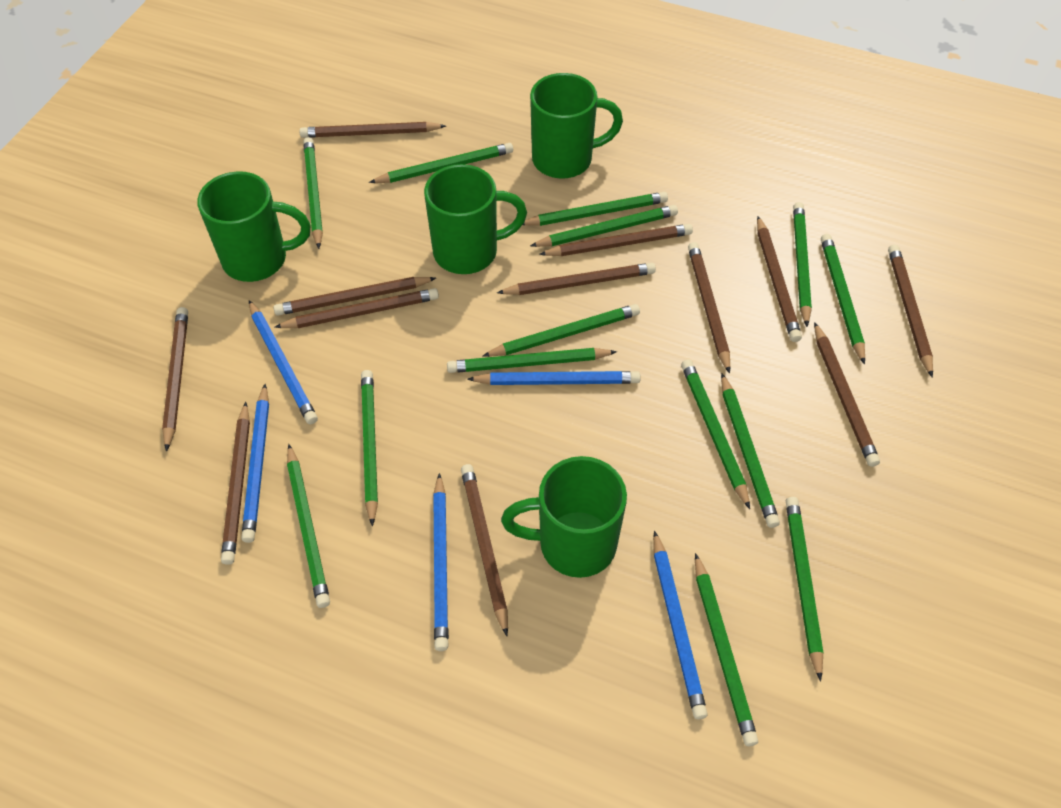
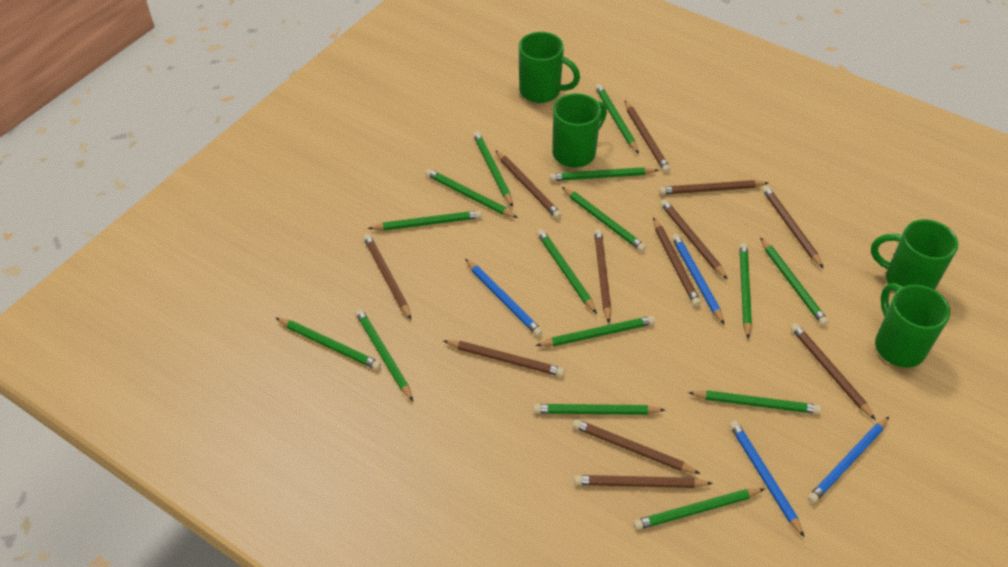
blue pencil: 5 -> 4
green pencil: 14 -> 15

